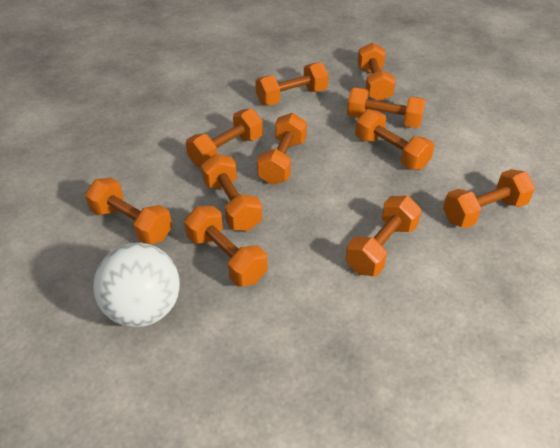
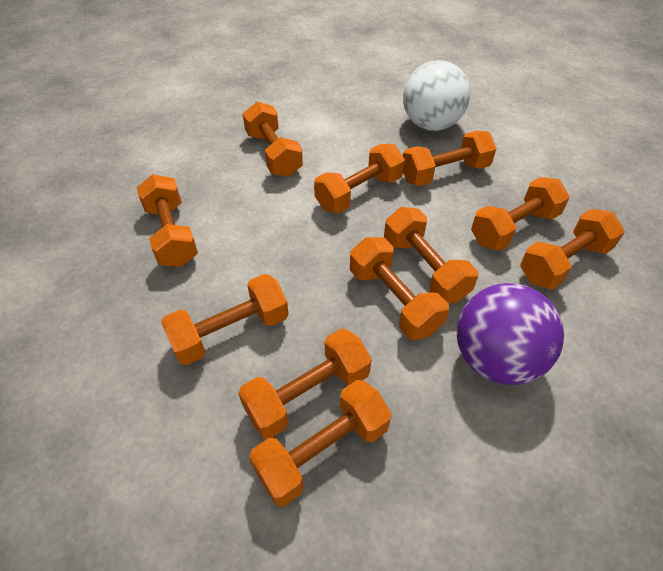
purple ball: 0 -> 1

